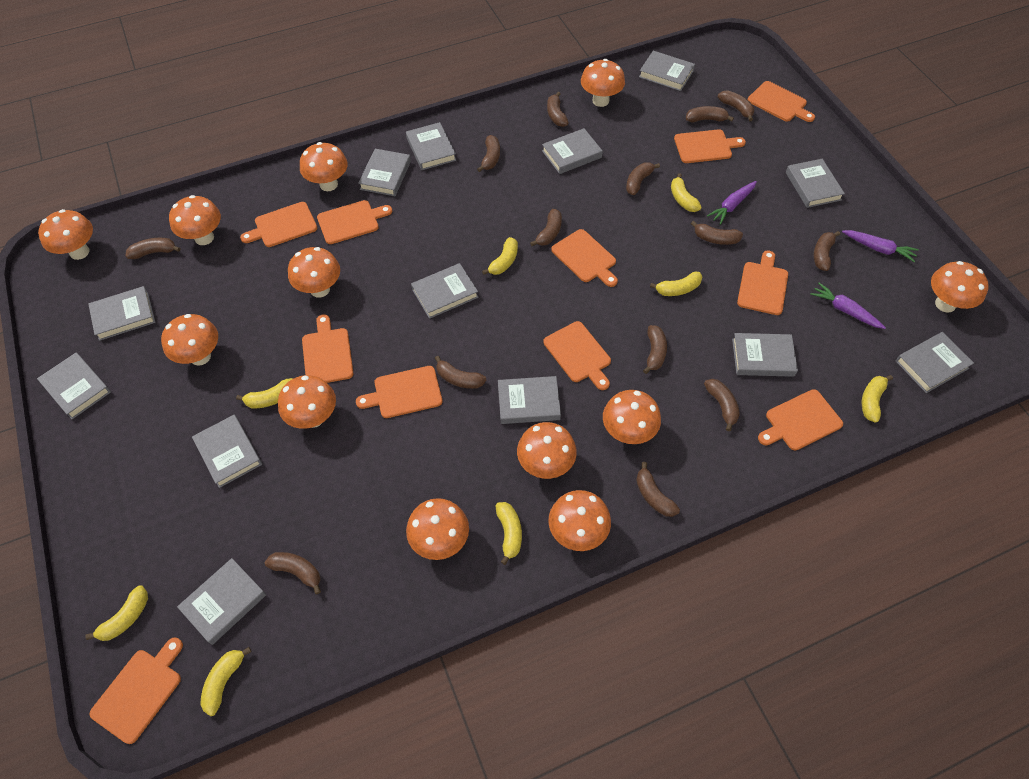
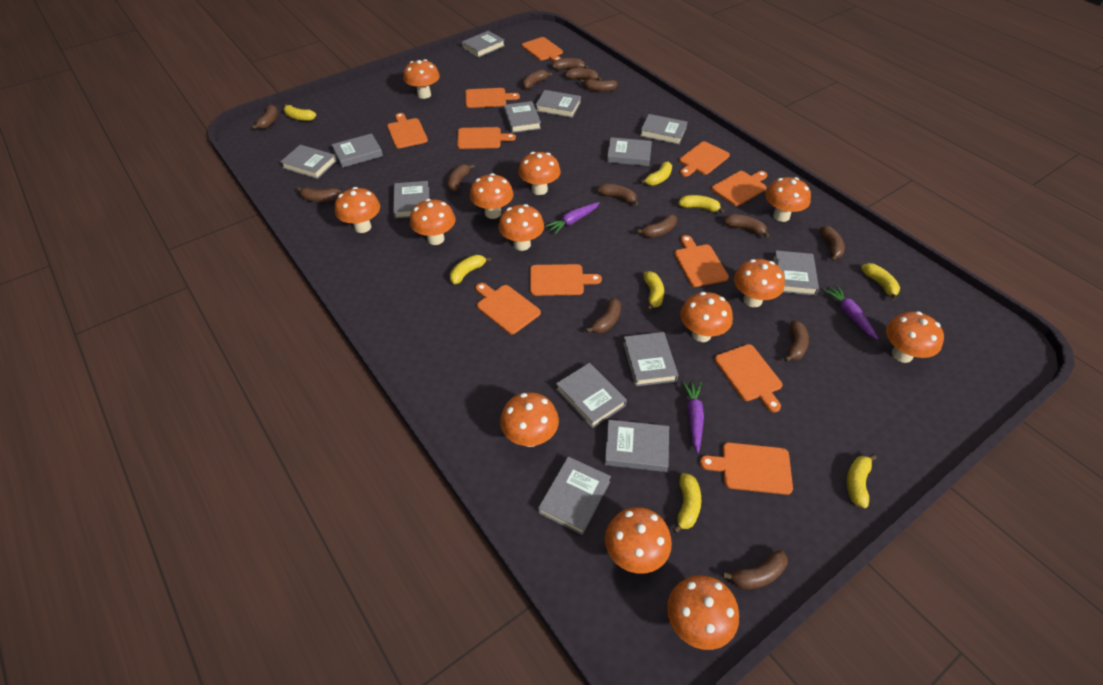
orange mushroom: 12 -> 13

